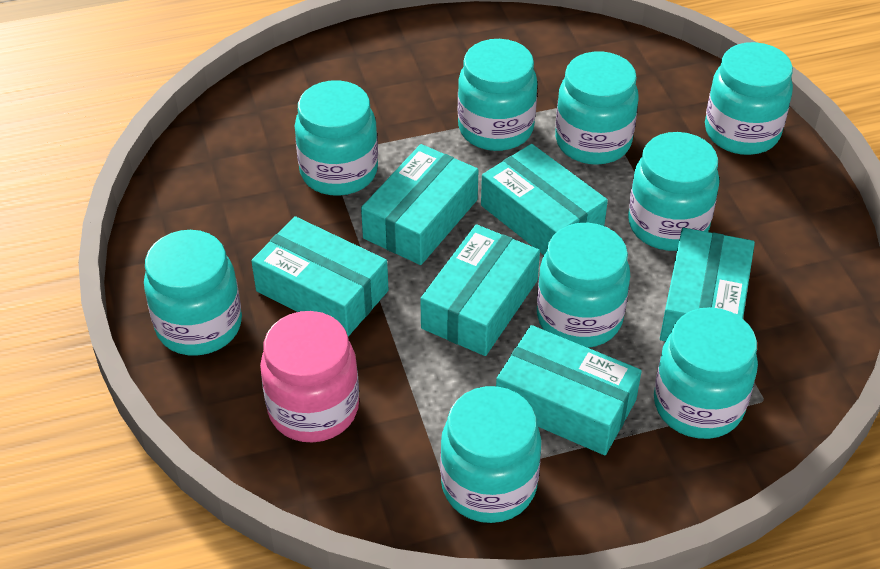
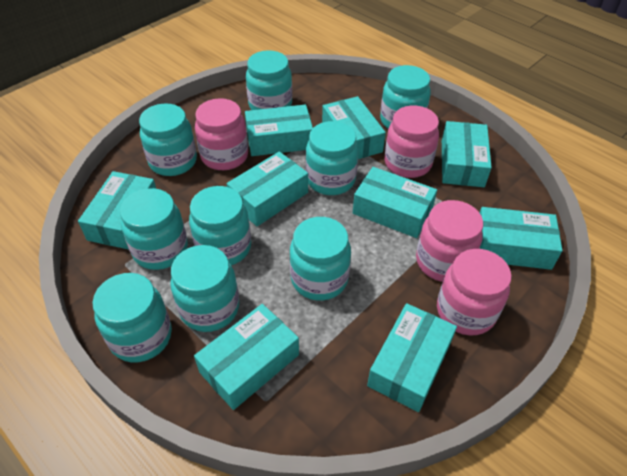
pink jar: 1 -> 4
turquoise box: 6 -> 9

